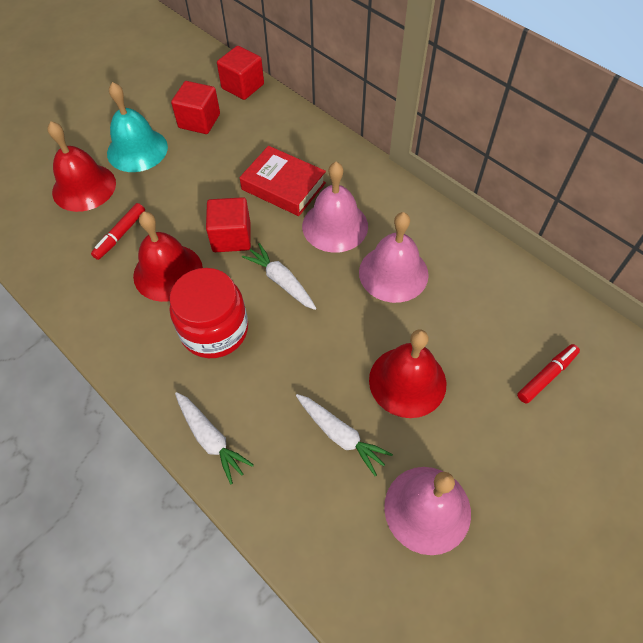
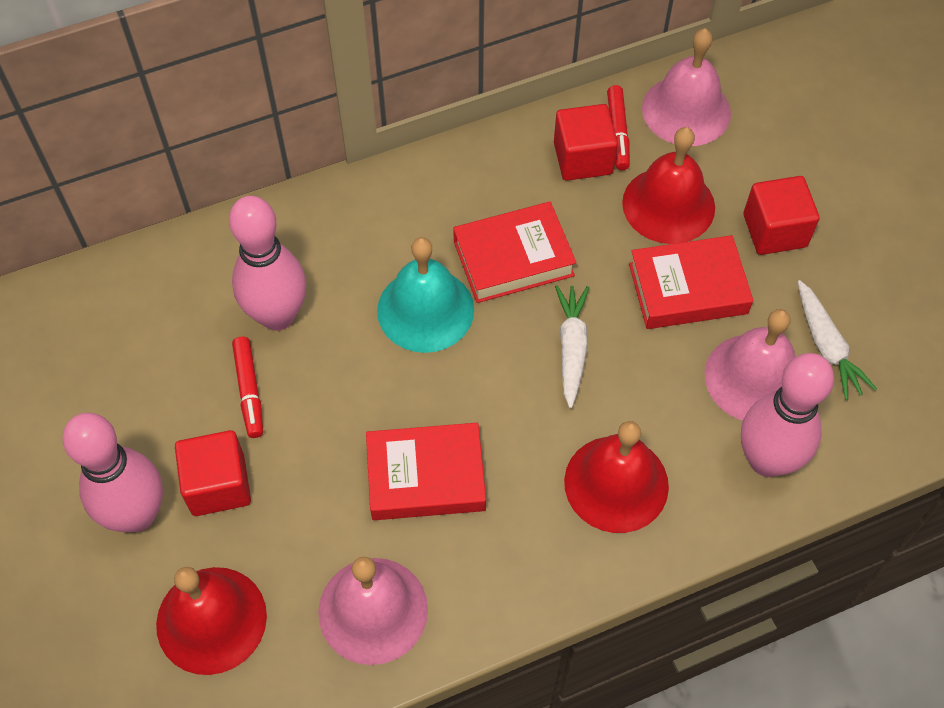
pink bowling pin: 0 -> 3
red book: 1 -> 3
red jar: 1 -> 0
white carrot: 3 -> 2

